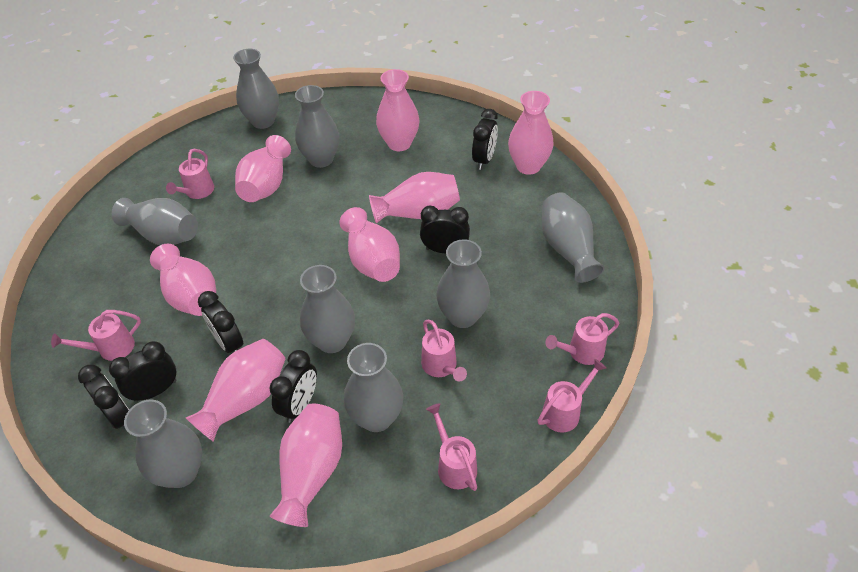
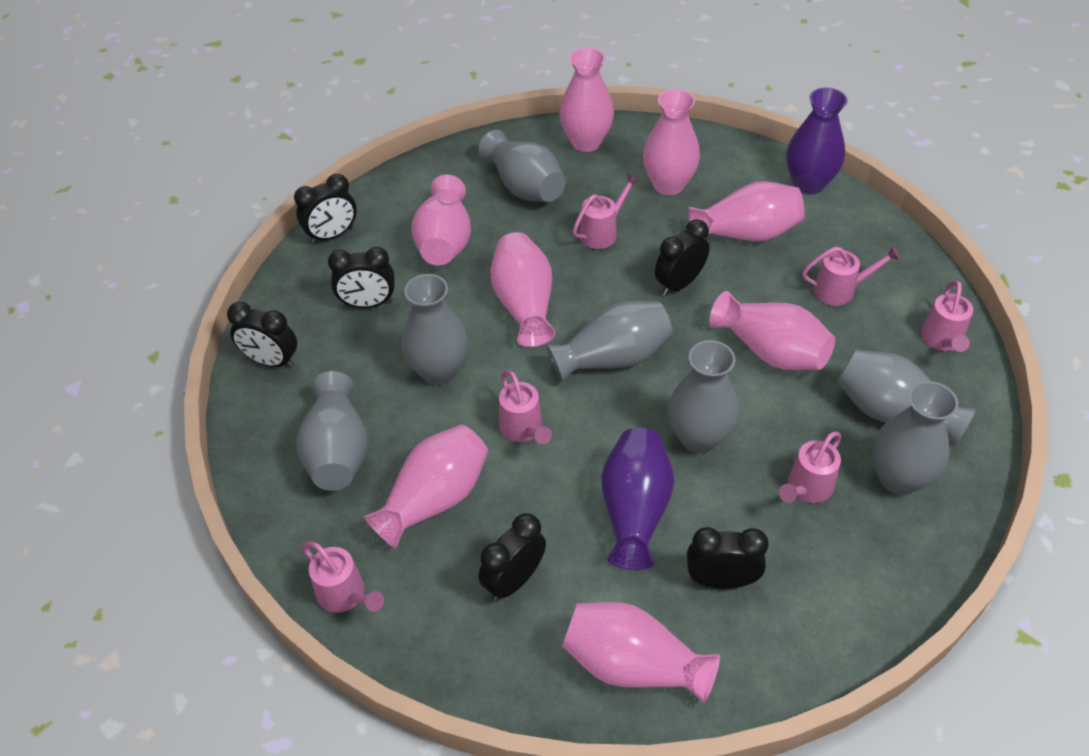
grey vase: 8 -> 7
purple vase: 0 -> 2

